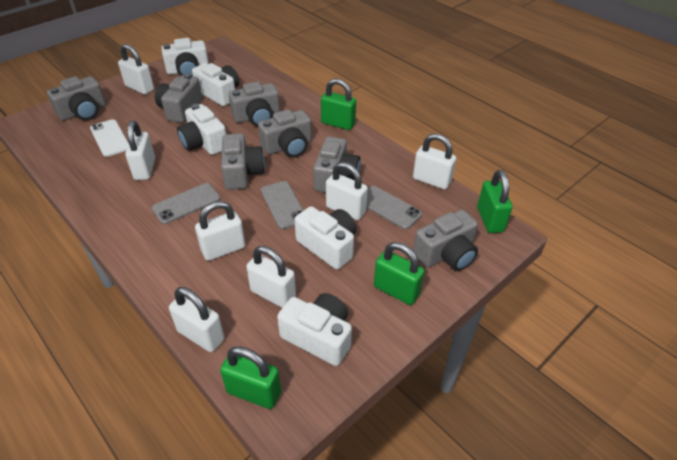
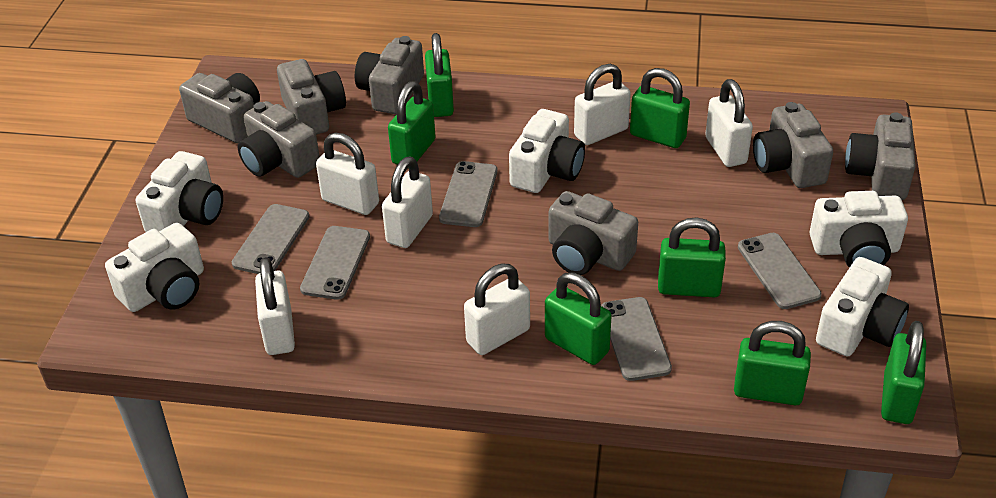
green padlock: 4 -> 7
grey phone: 3 -> 5
white padlock: 7 -> 6
white phone: 1 -> 0

